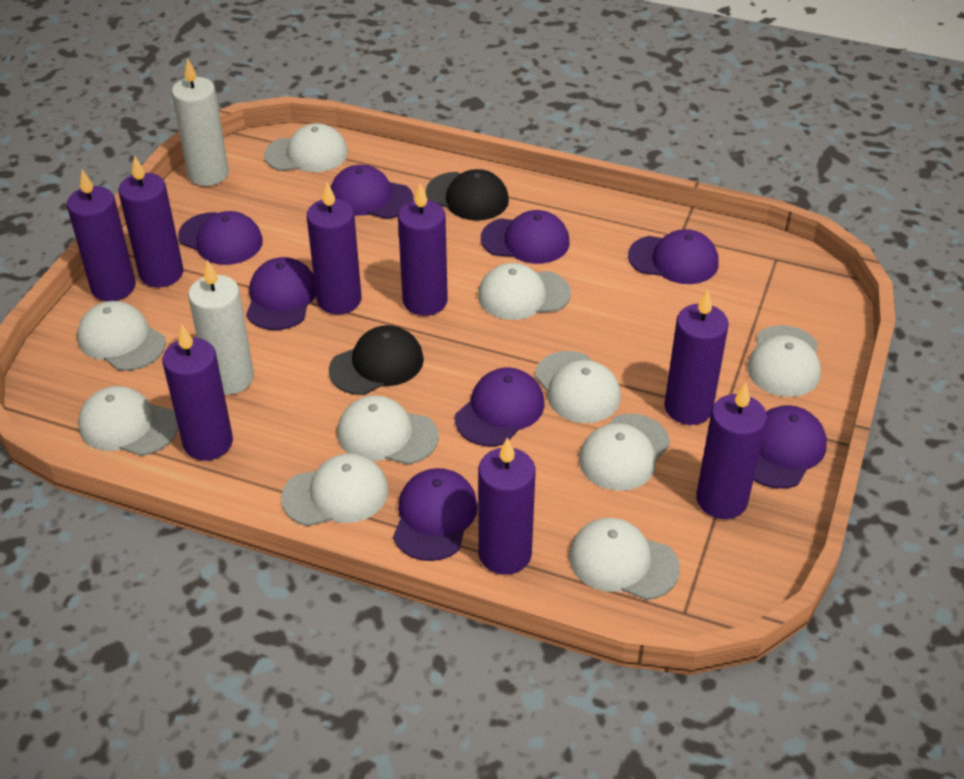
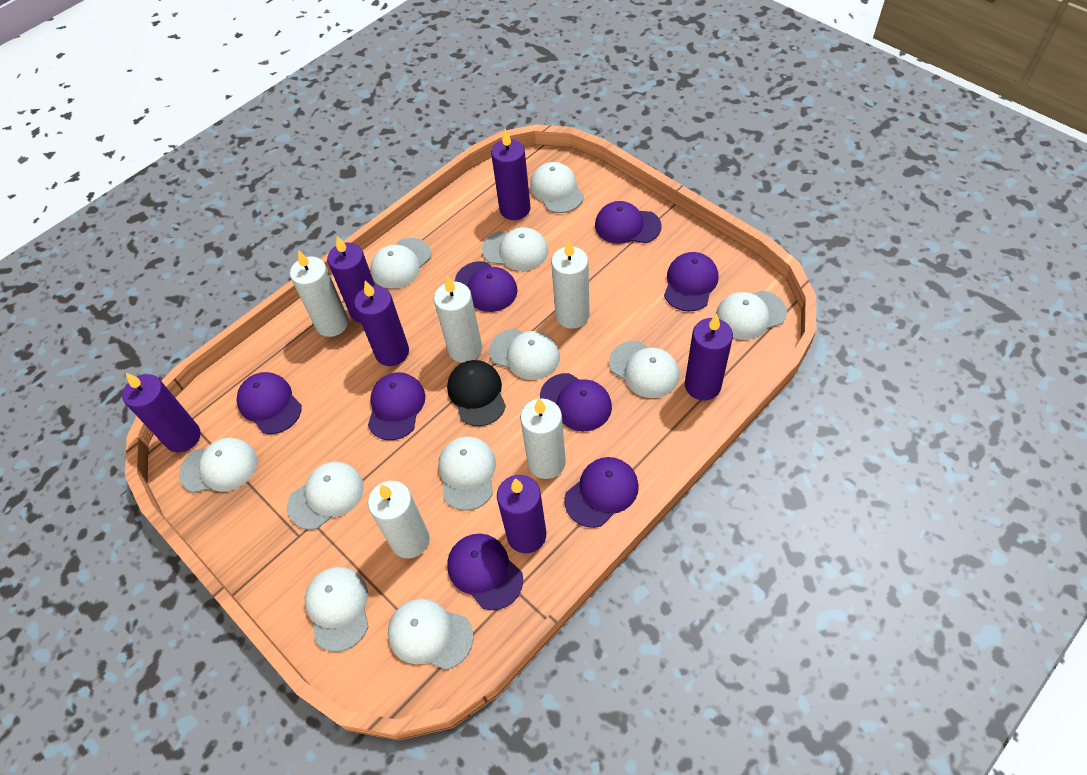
black cap: 2 -> 1
purple candle: 8 -> 6
white candle: 2 -> 5
white cap: 10 -> 11

